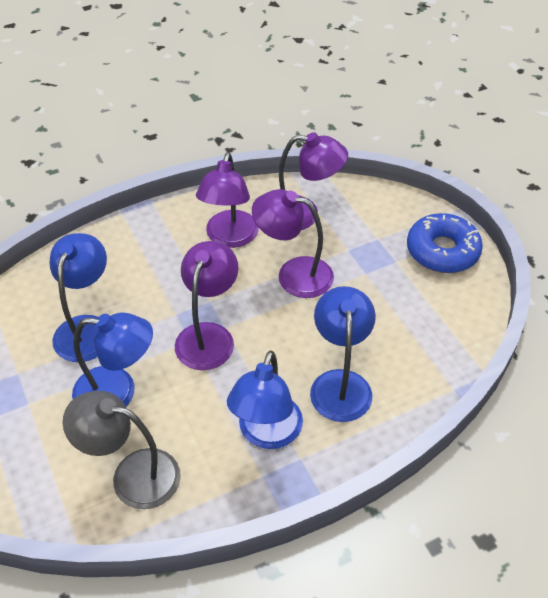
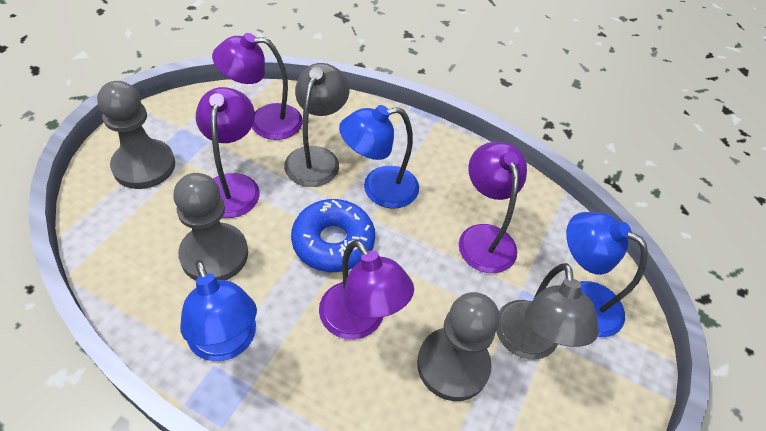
blue lamp: 4 -> 3
grey lamp: 1 -> 2
grey pawn: 0 -> 3

